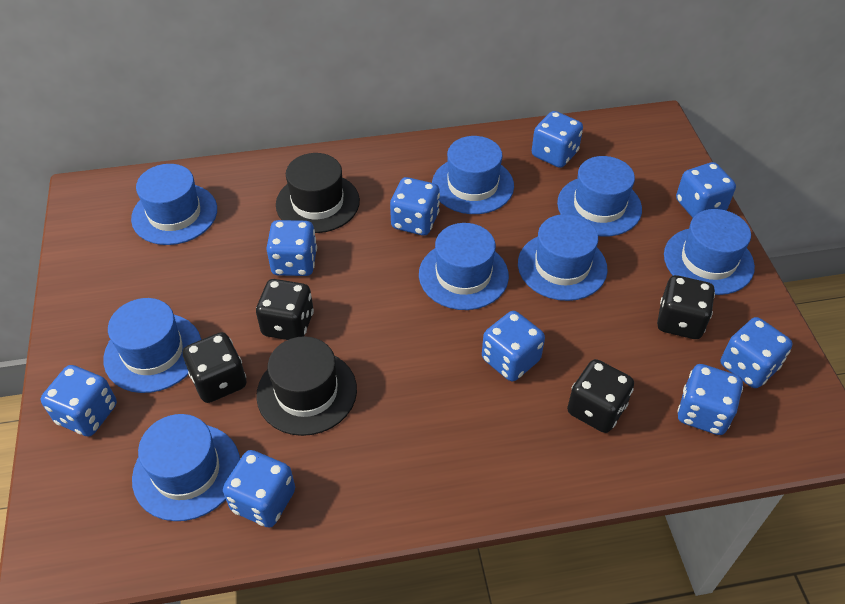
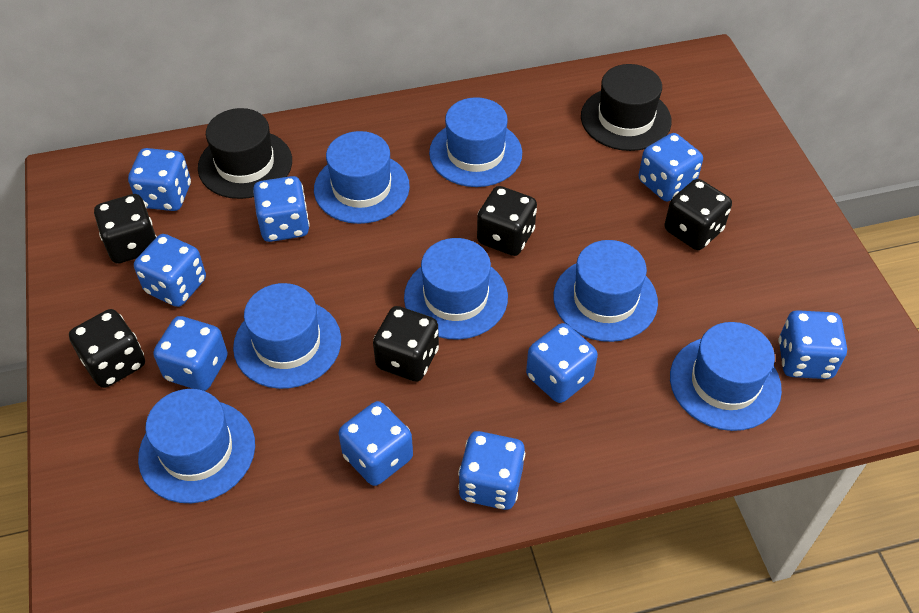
black dice: 4 -> 5
blue hat: 8 -> 7

